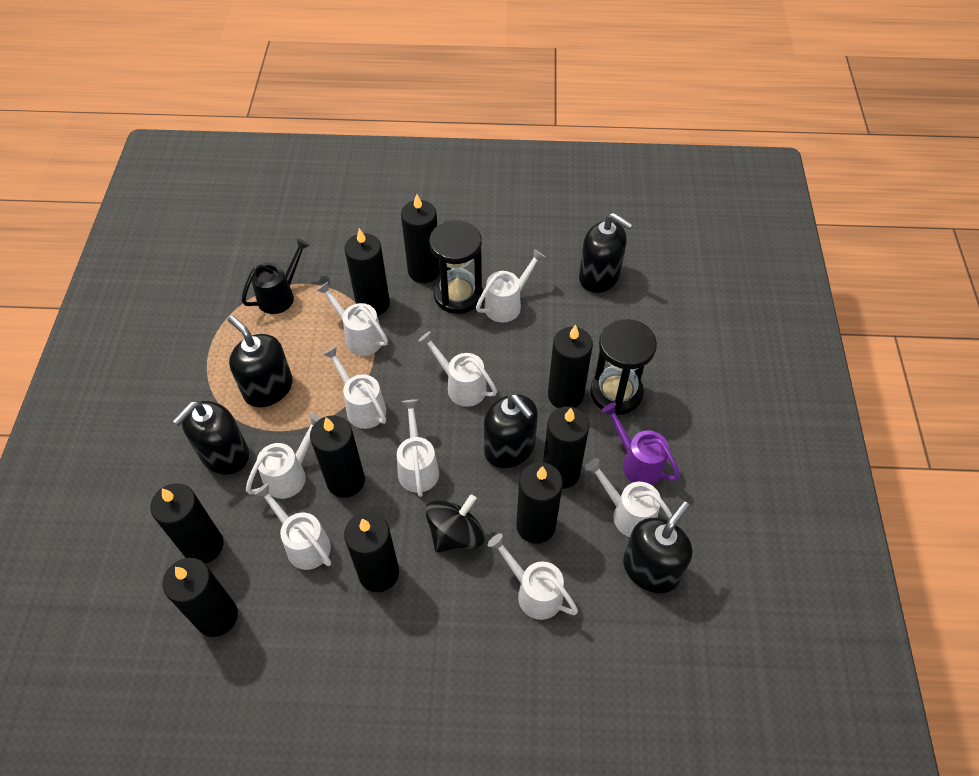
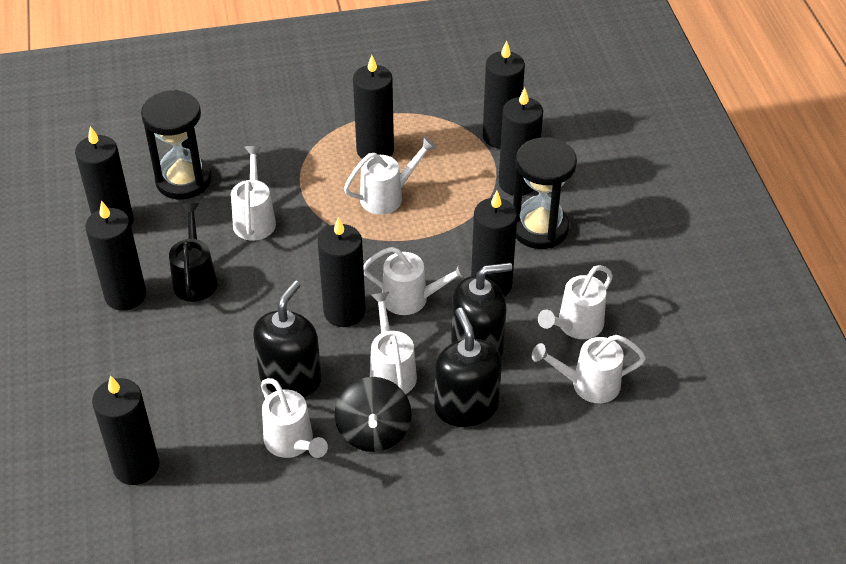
black candle: 9 -> 8
black soap dispenser: 5 -> 3
purple watering can: 1 -> 0
white watering can: 9 -> 7

